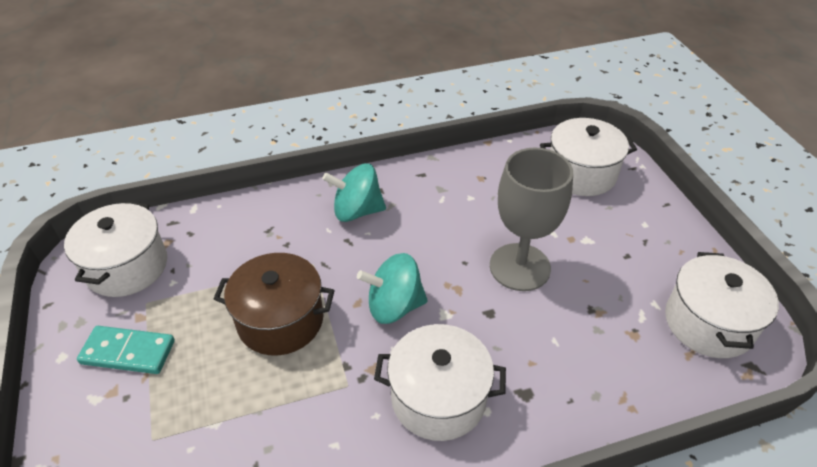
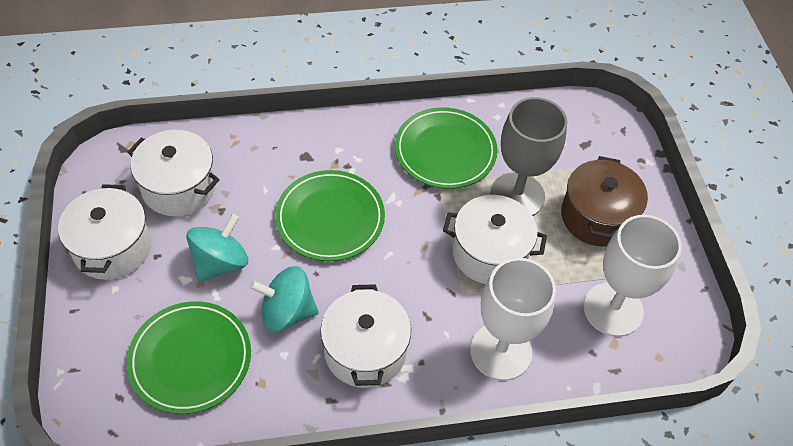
green plate: 0 -> 3
turquoise domino: 1 -> 0
white goblet: 0 -> 2

